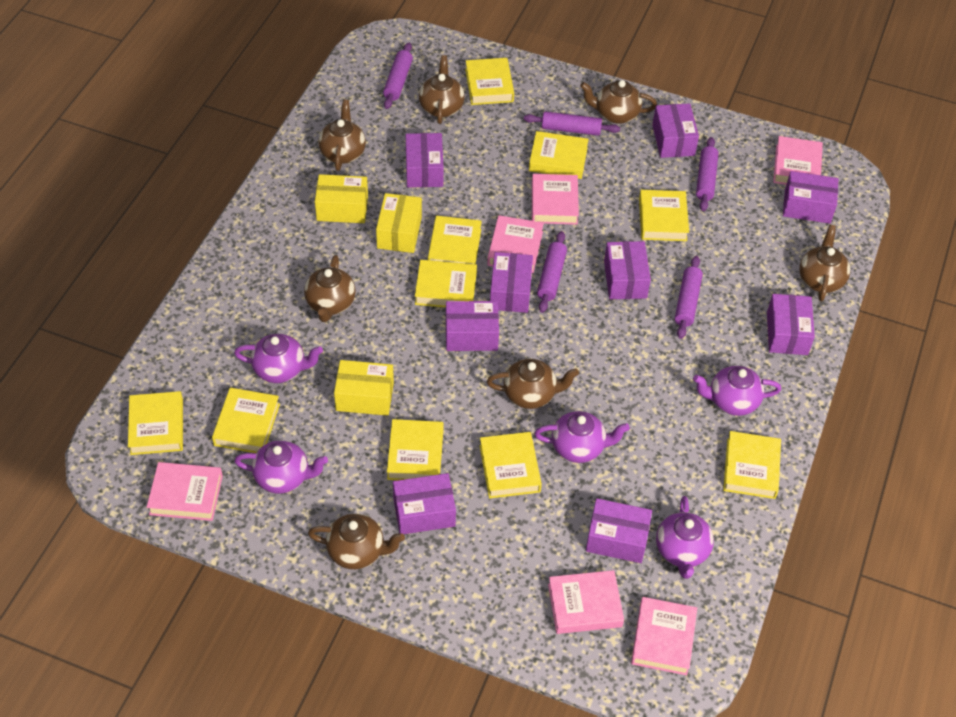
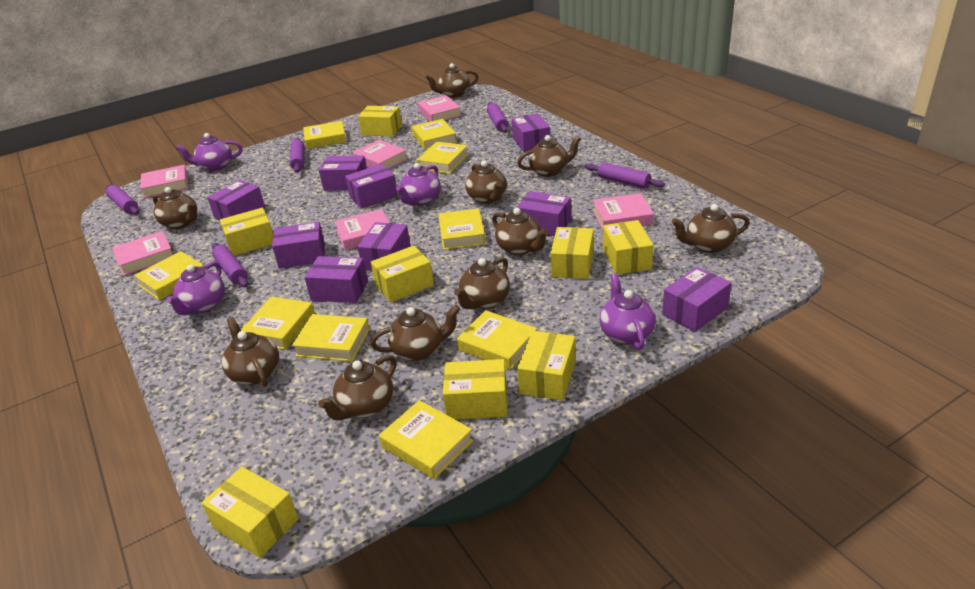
brown teapot: 7 -> 10
purple teapot: 5 -> 4
yellow book: 10 -> 9
yellow box: 3 -> 8

